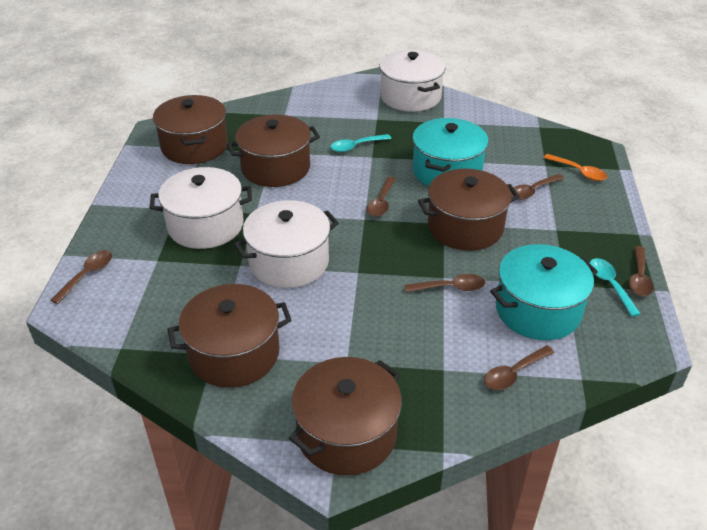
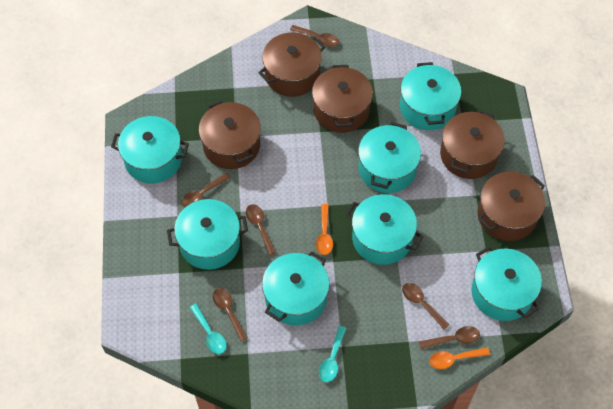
orange spoon: 1 -> 2
turquoise pot: 2 -> 7
white pot: 3 -> 0

